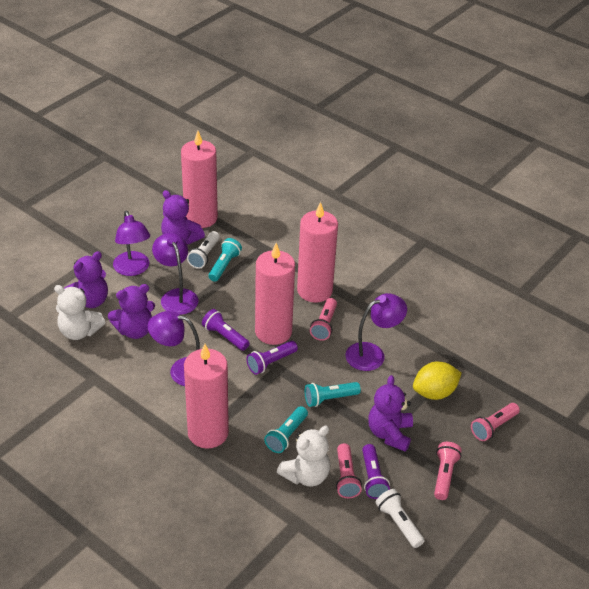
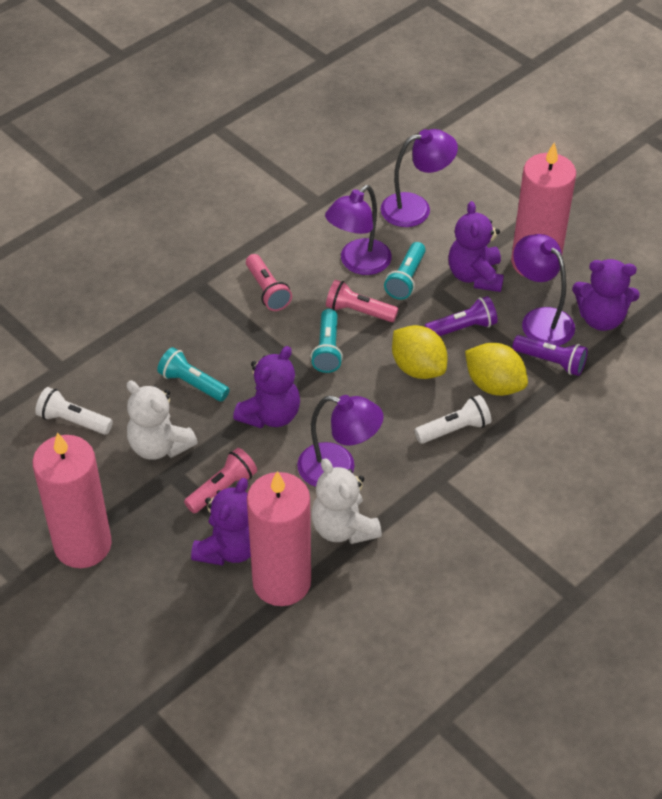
pink candle: 4 -> 3
pink flashlight: 4 -> 3
purple flashlight: 3 -> 2
yellow lemon: 1 -> 2

